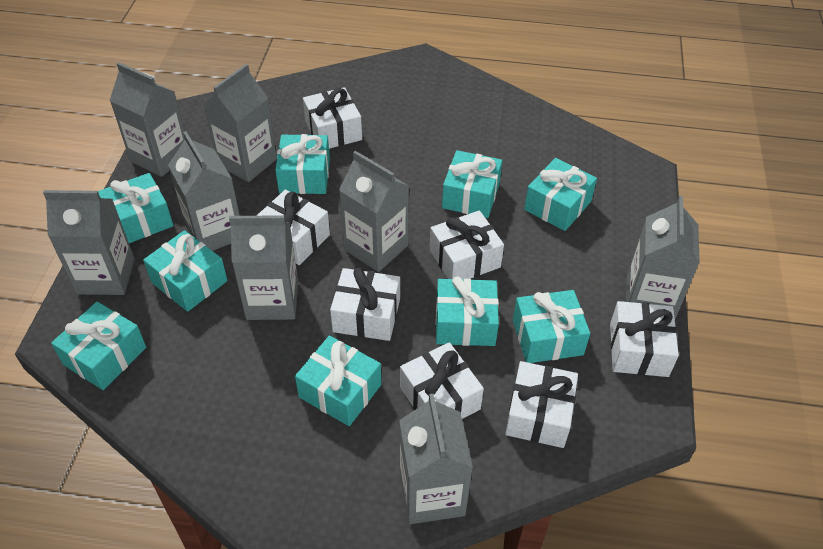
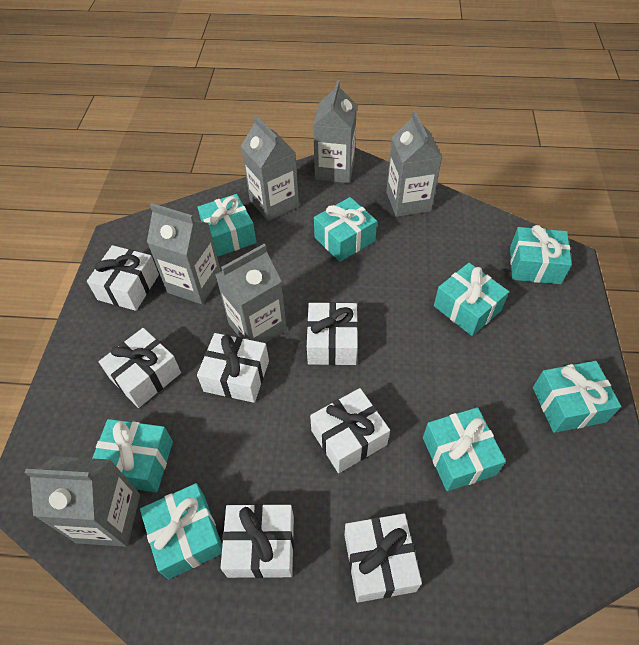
grey carton: 8 -> 6
turquoise gift: 9 -> 8

